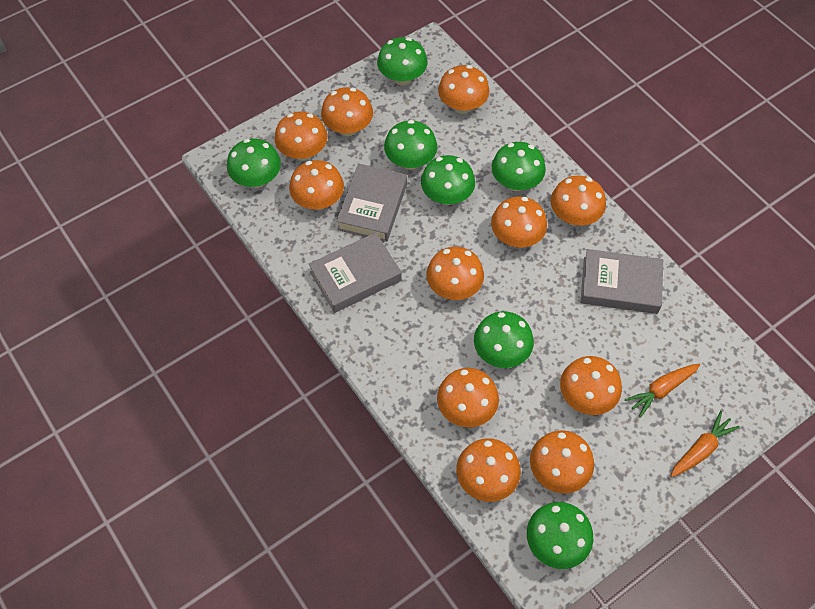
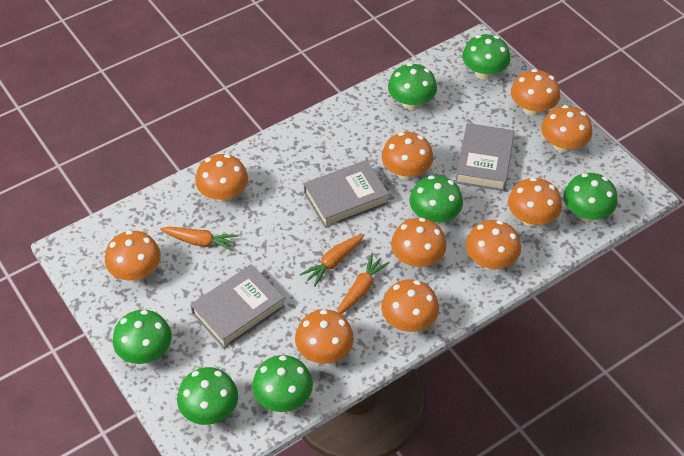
orange carrot: 2 -> 3
orange mushroom: 11 -> 10

